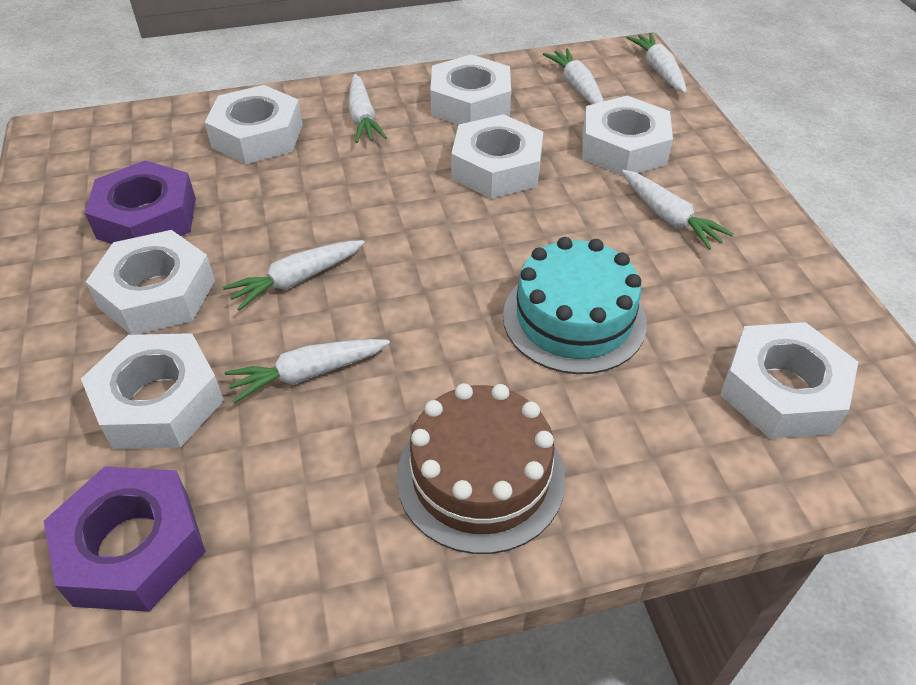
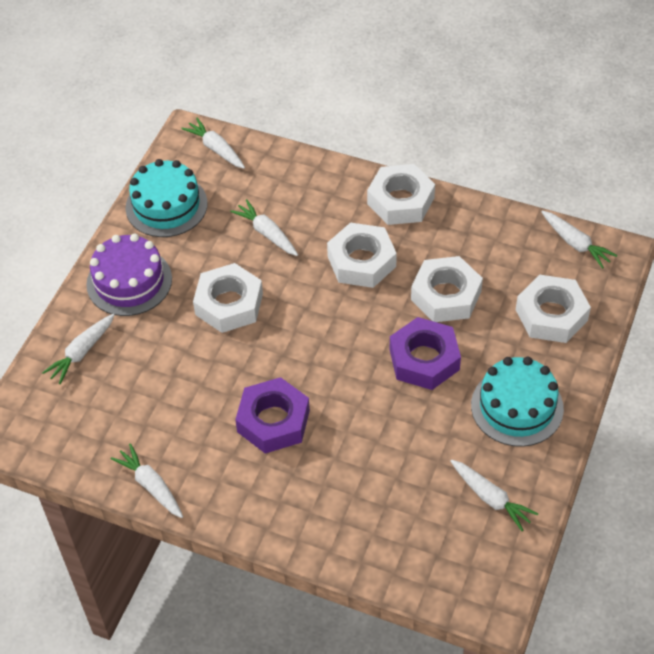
brown cake: 1 -> 0
purple cake: 0 -> 1
turquoise cake: 1 -> 2
white nut: 7 -> 5

